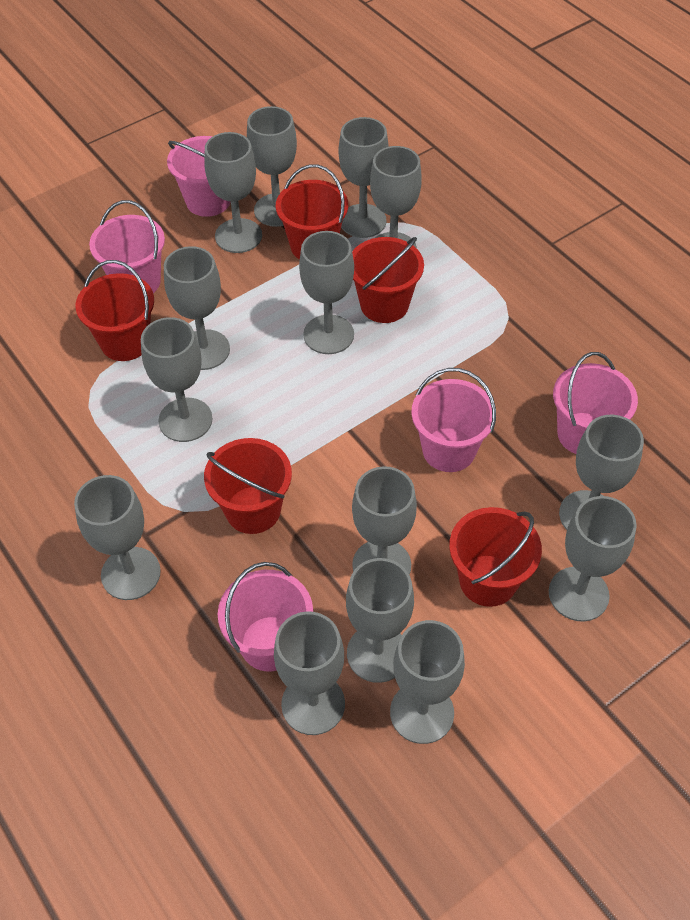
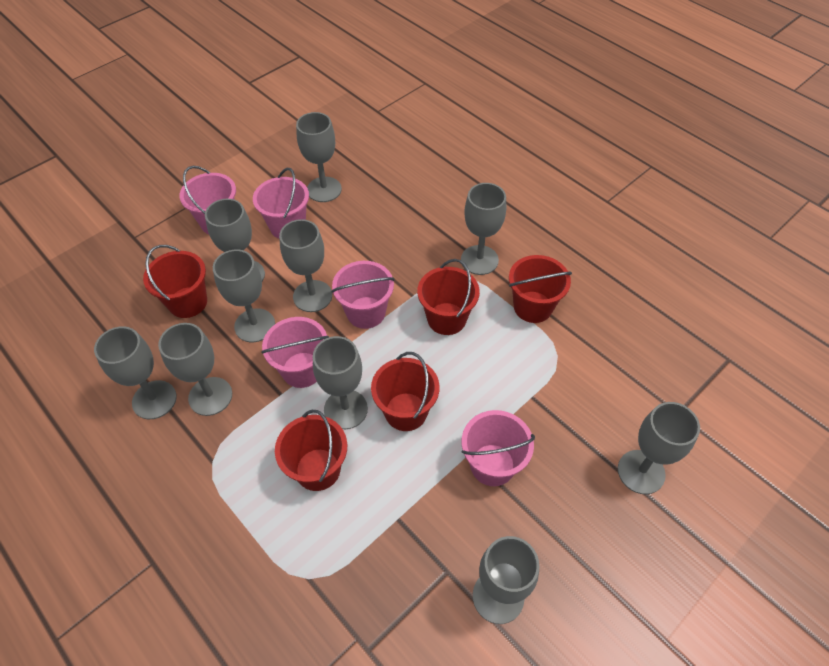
grey goblet: 14 -> 10

